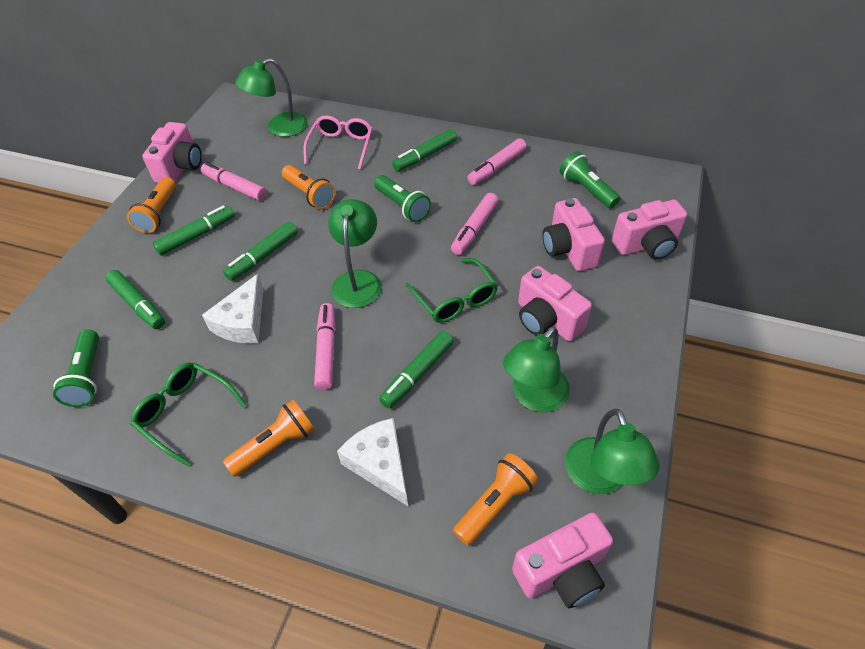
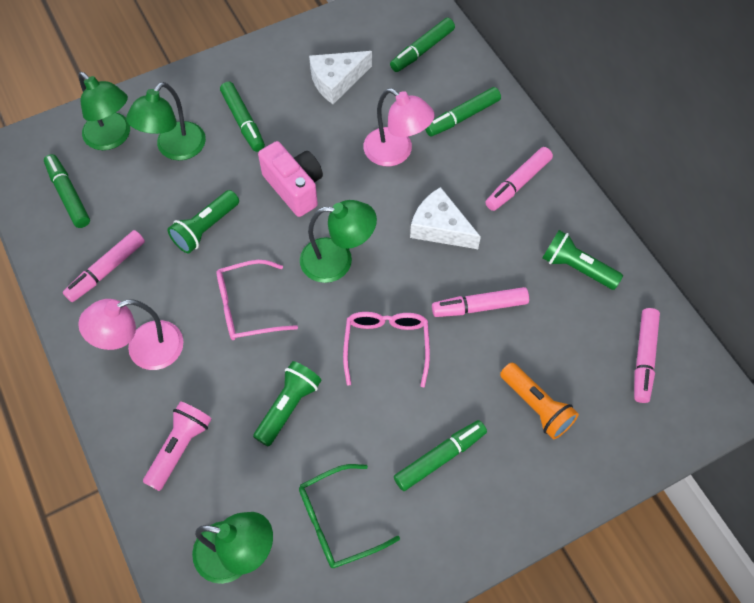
green glasses: 2 -> 1
orange flashlight: 4 -> 1
pink camera: 5 -> 1
pink flashlight: 0 -> 1
pink glasses: 1 -> 2
pink lamp: 0 -> 2

